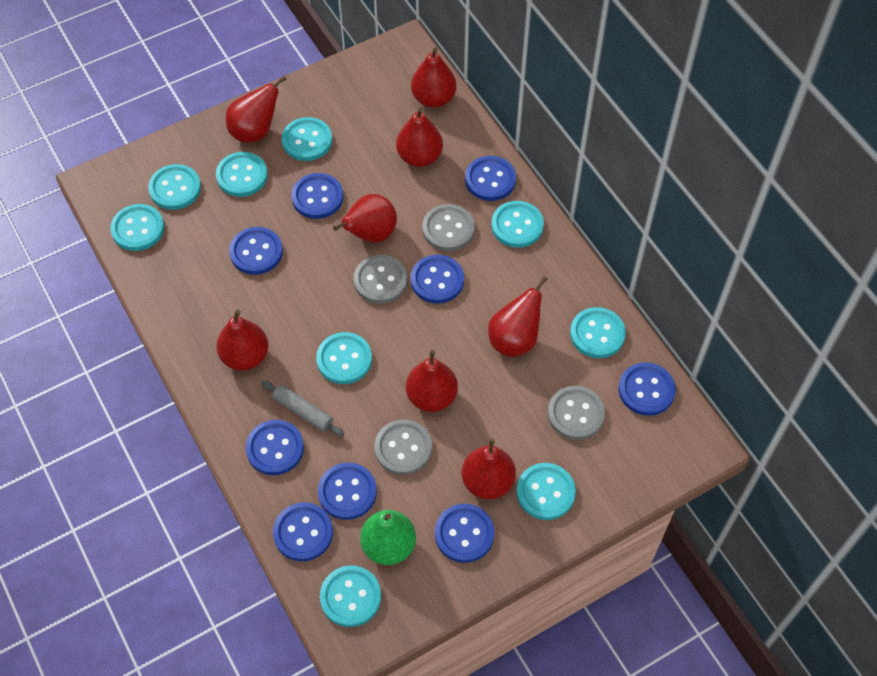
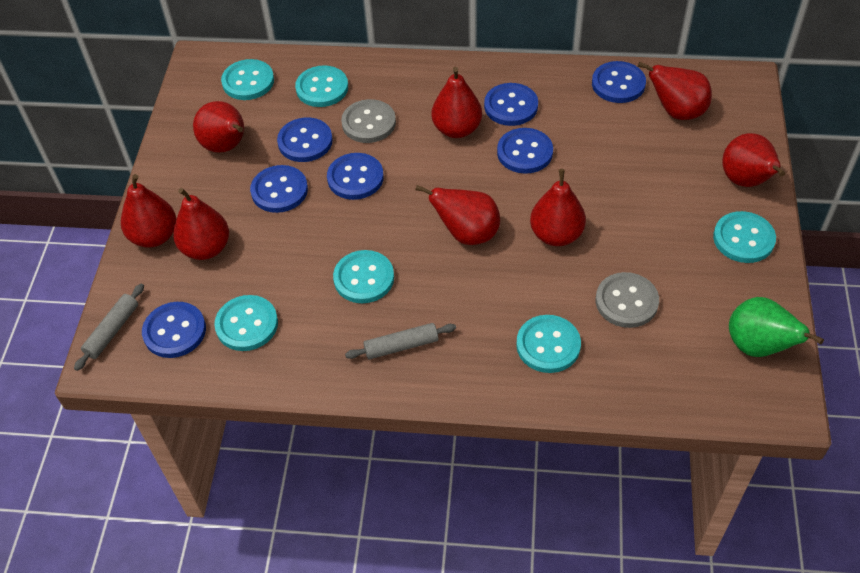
blue button: 9 -> 7
grey button: 4 -> 2
grey rolling pin: 1 -> 2
turquoise button: 9 -> 6

